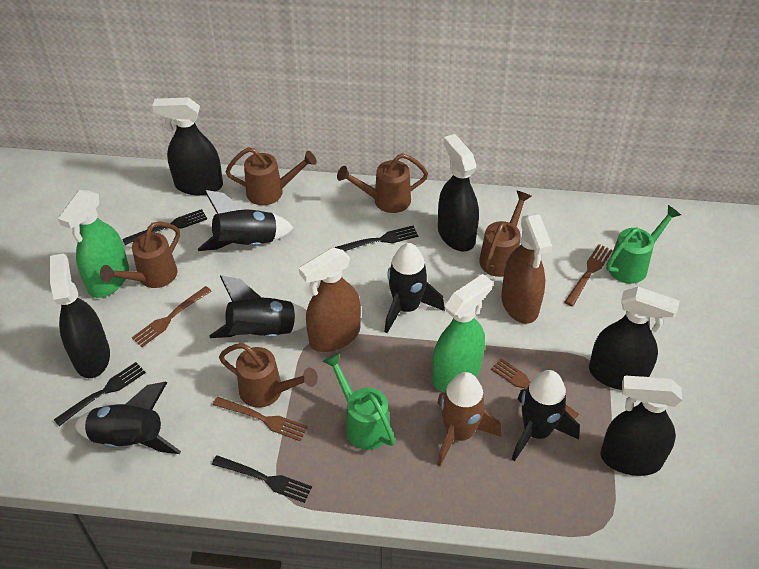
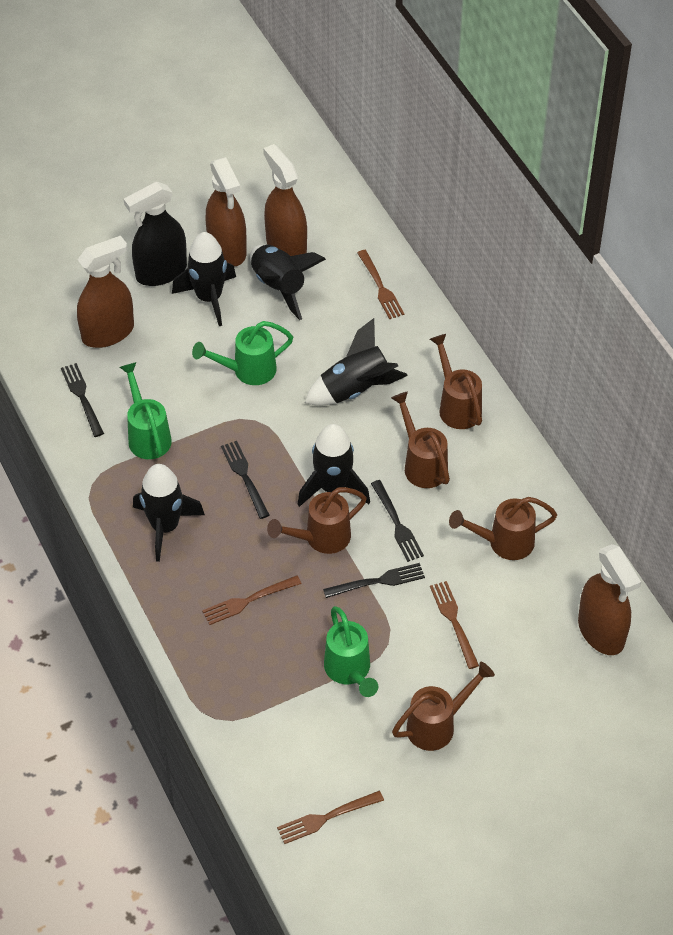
black spray bottle: 5 -> 1
brown rocket: 1 -> 0
brown spray bottle: 2 -> 4
green spray bottle: 2 -> 0
green watering can: 2 -> 3

